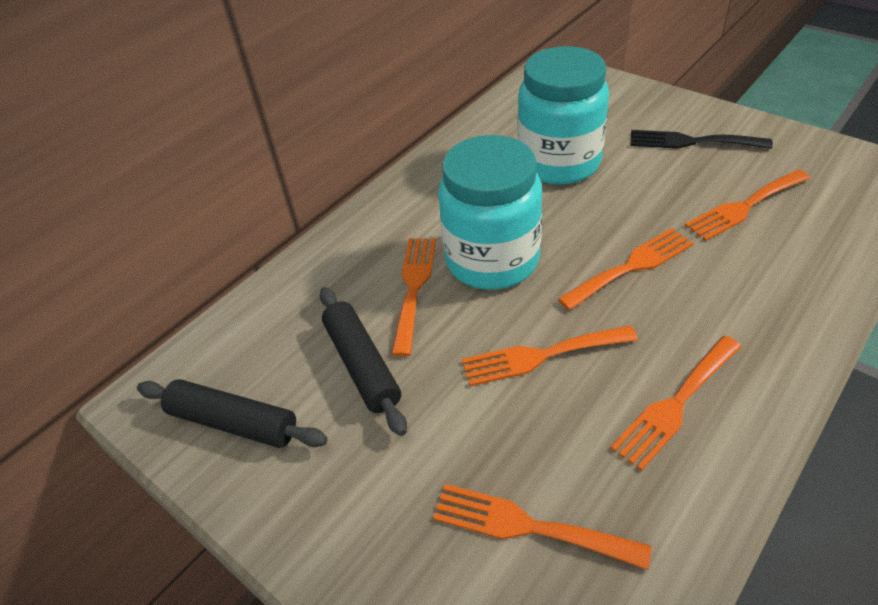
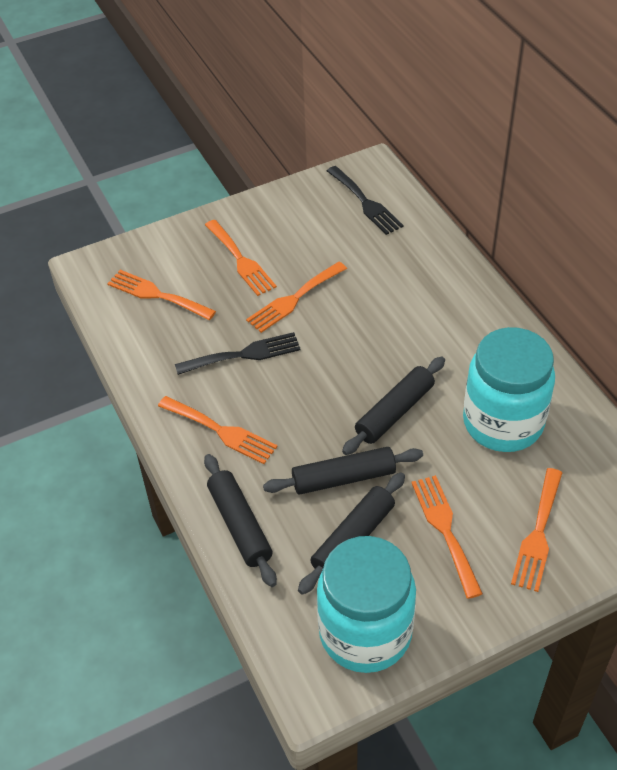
black fork: 1 -> 2
black rolling pin: 2 -> 4

